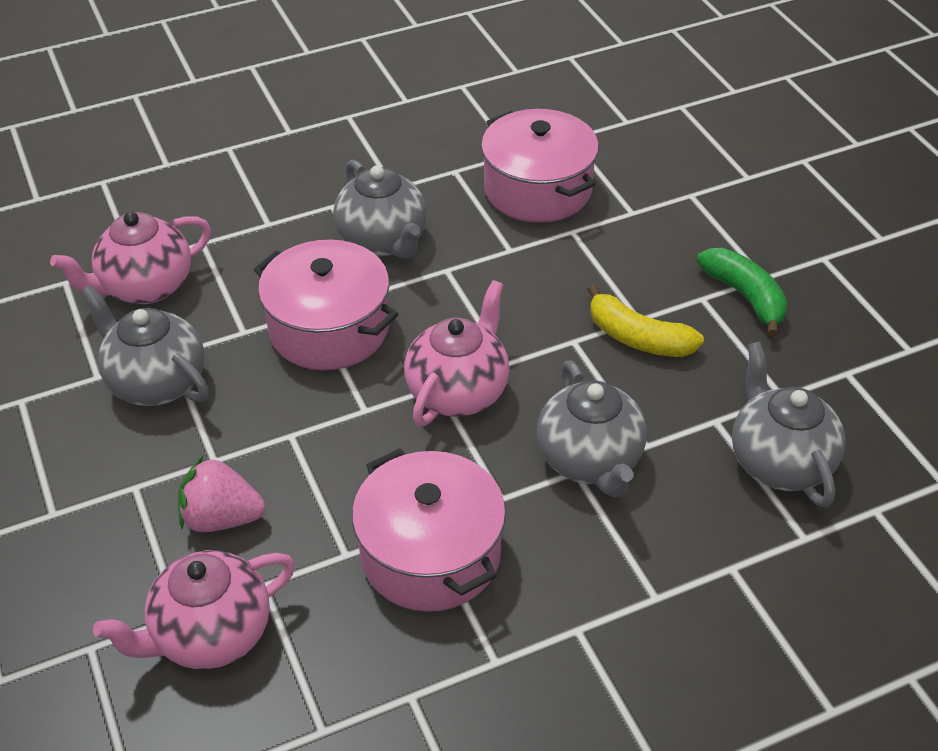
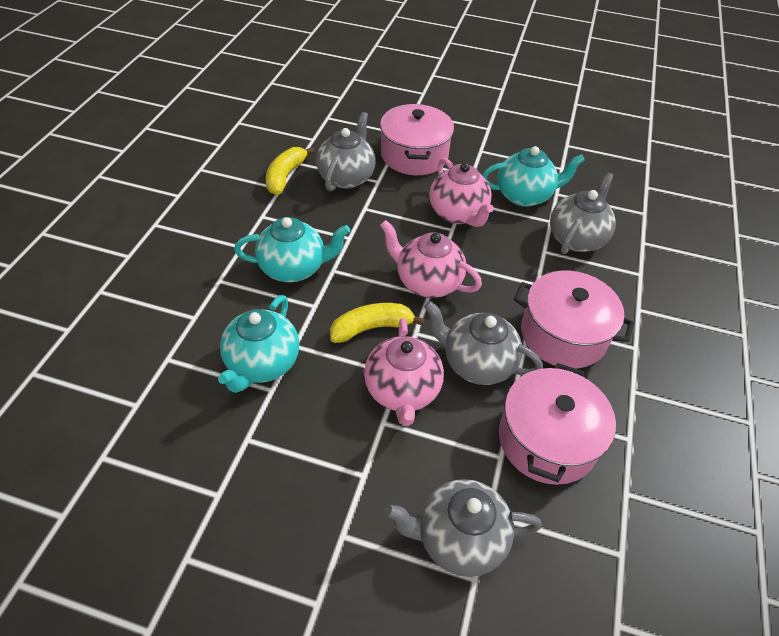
green banana: 1 -> 0
pink strawberry: 1 -> 0
turquoise teapot: 0 -> 3
yellow banana: 1 -> 2

